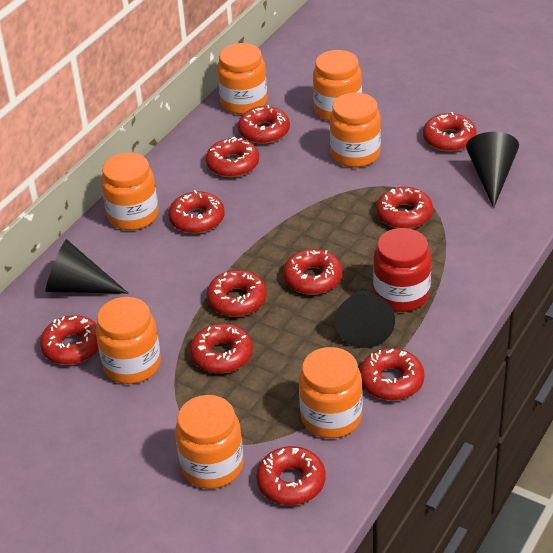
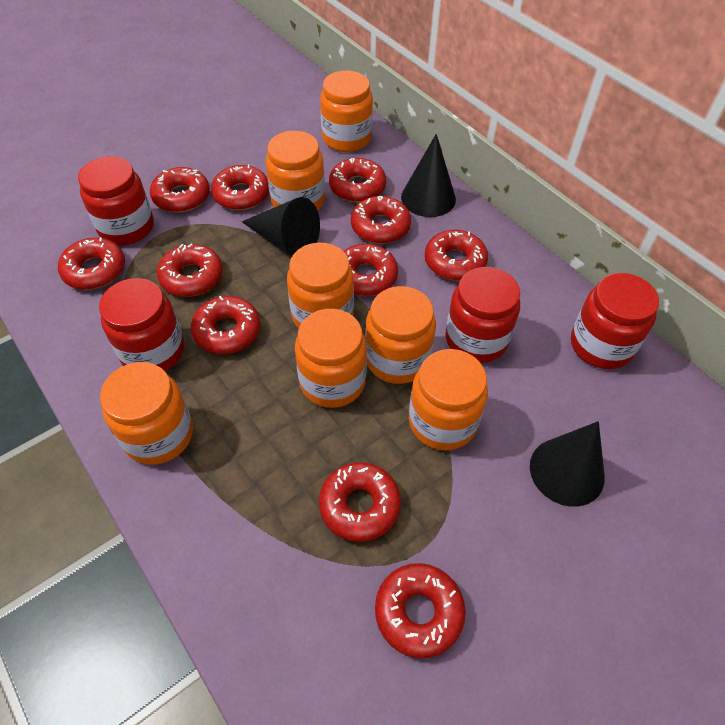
red jar: 1 -> 4

